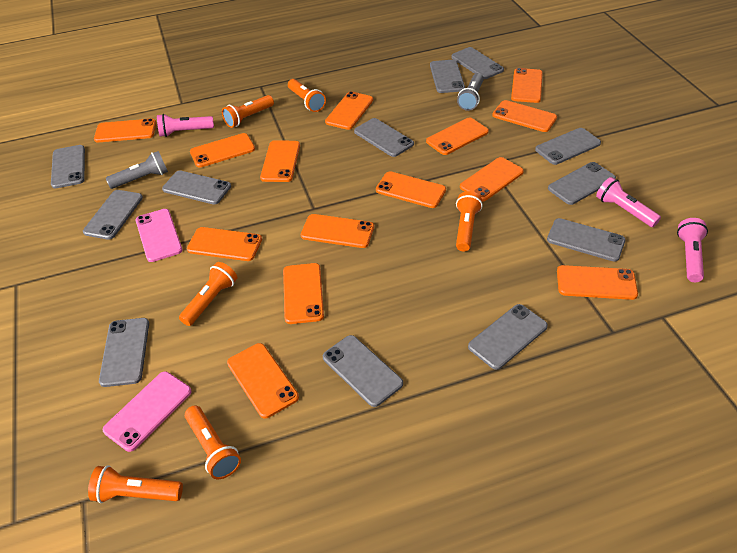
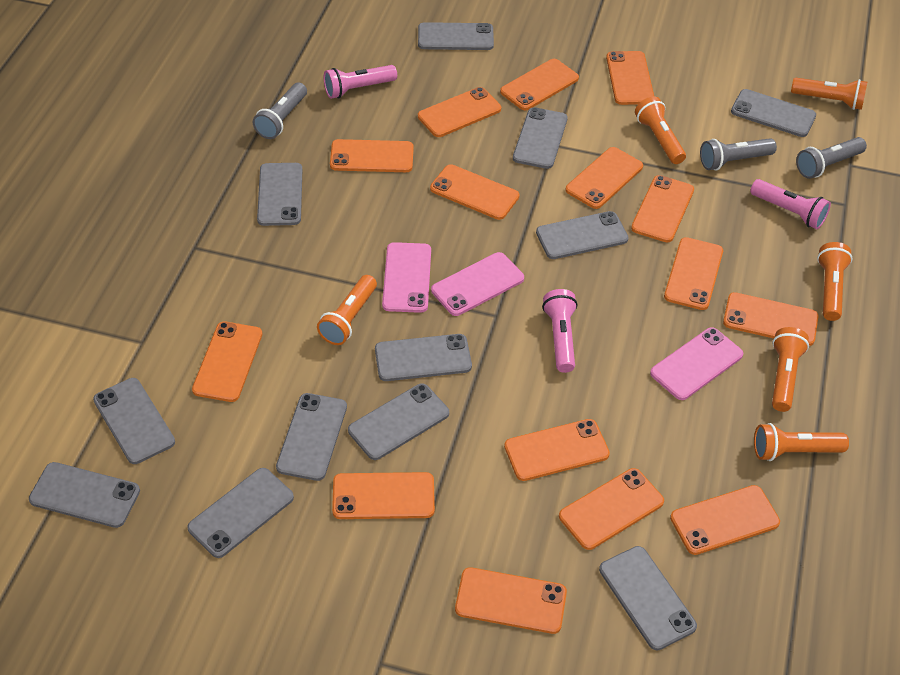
grey flashlight: 2 -> 3
orange phone: 14 -> 15
pink phone: 2 -> 3

